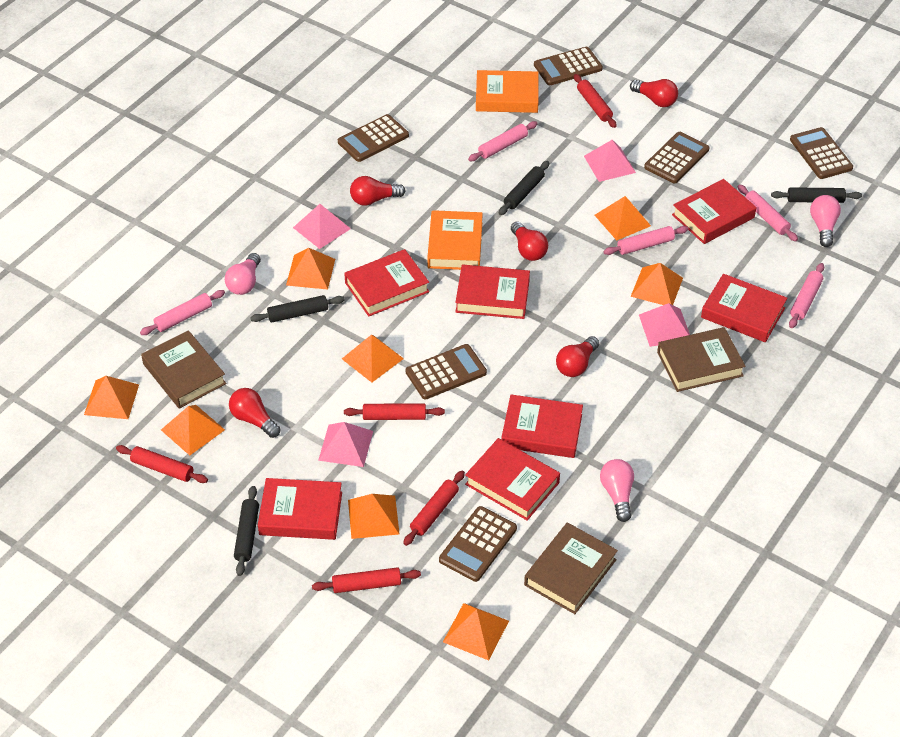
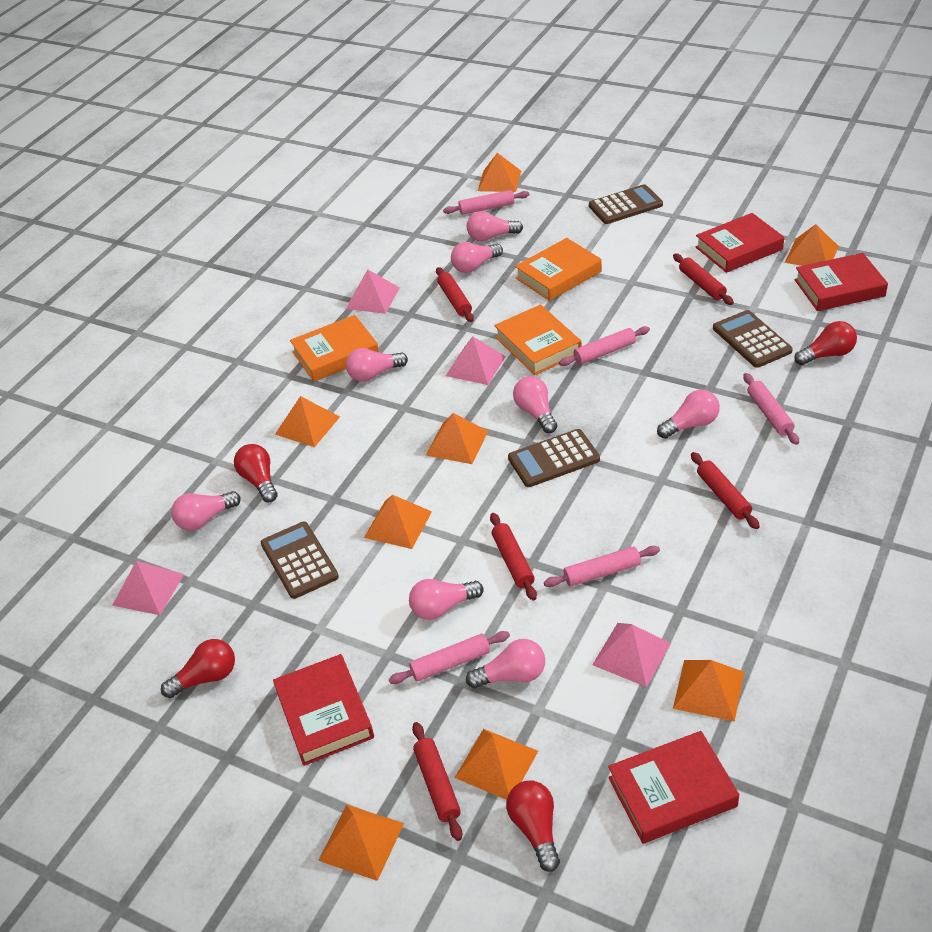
black rolling pin: 4 -> 0
brown book: 3 -> 0
brown calculator: 6 -> 4
orange book: 2 -> 3
pink light bulb: 3 -> 8
red book: 7 -> 4
red light bulb: 5 -> 4

